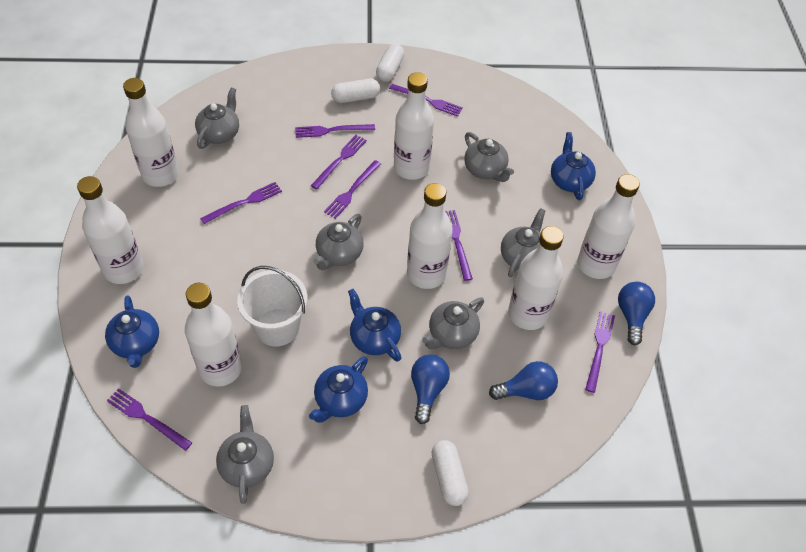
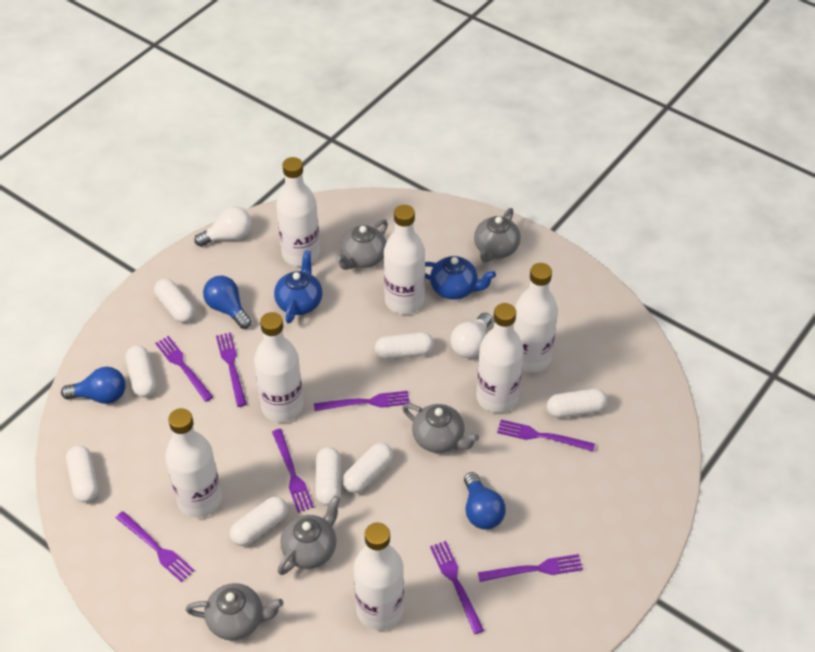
blue teapot: 4 -> 2
grey teapot: 6 -> 5
white bucket: 1 -> 0
white capsule: 3 -> 8
white light bulb: 0 -> 2

